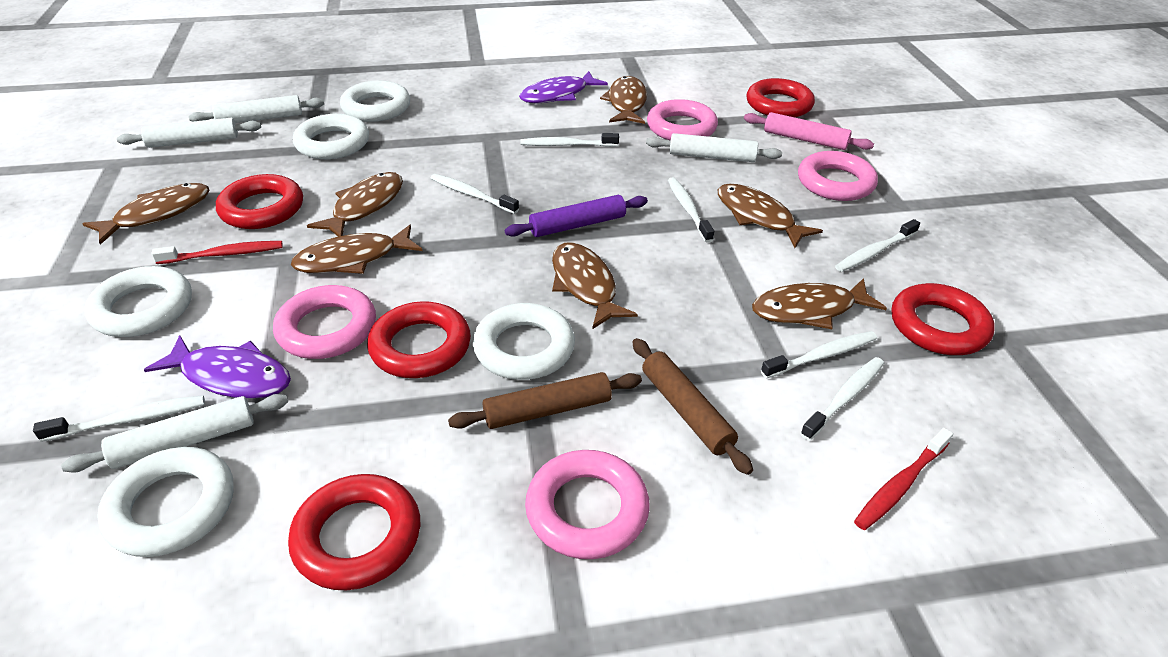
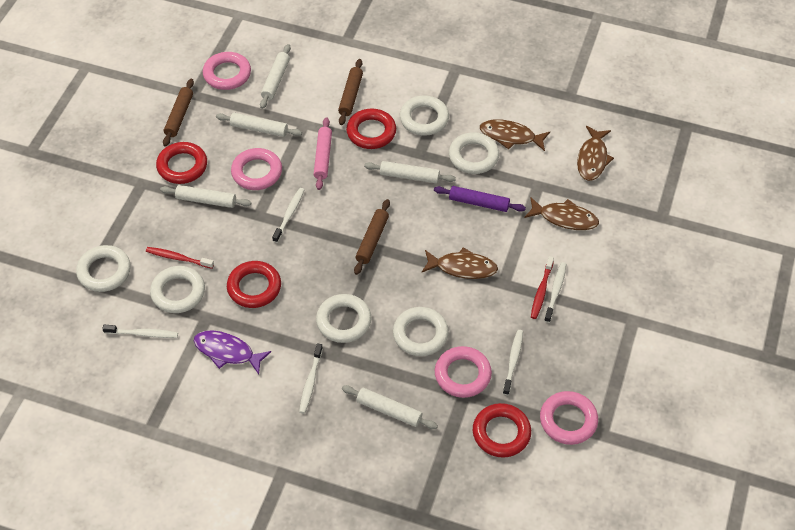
brown fish: 7 -> 4
brown rolling pin: 2 -> 3
purple fish: 2 -> 1
red ring: 5 -> 4
white ring: 5 -> 6
white rolling pin: 4 -> 5
white toothbrush: 7 -> 5

